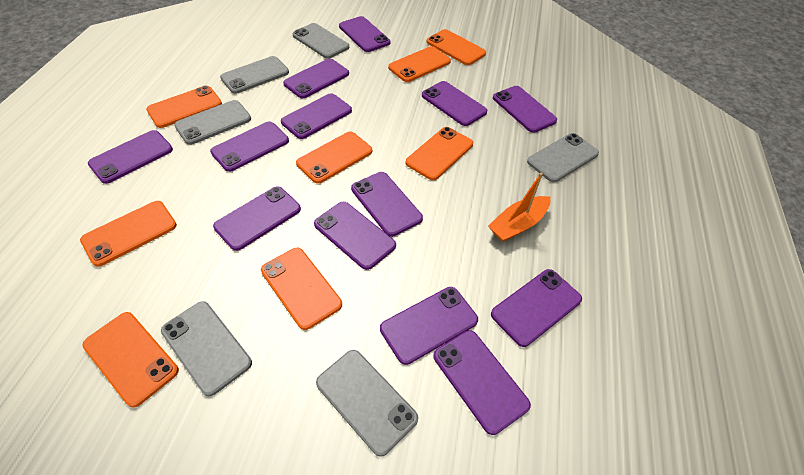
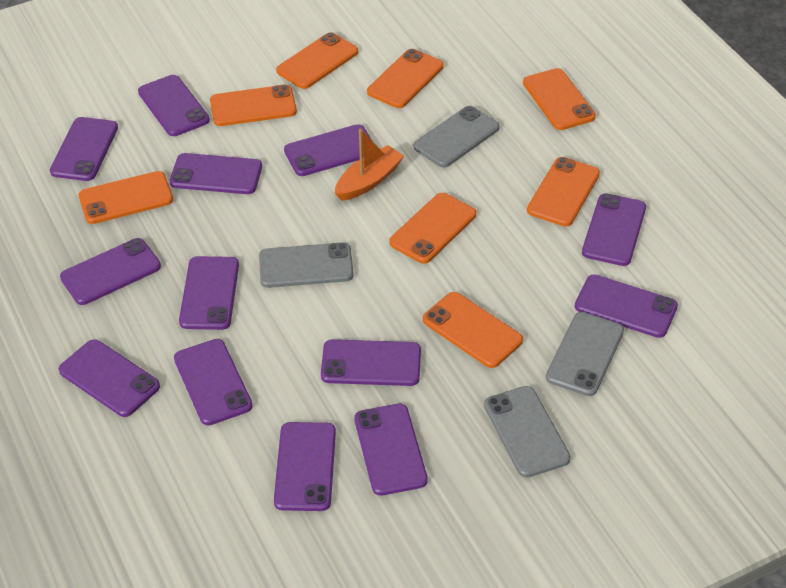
grey phone: 6 -> 4

